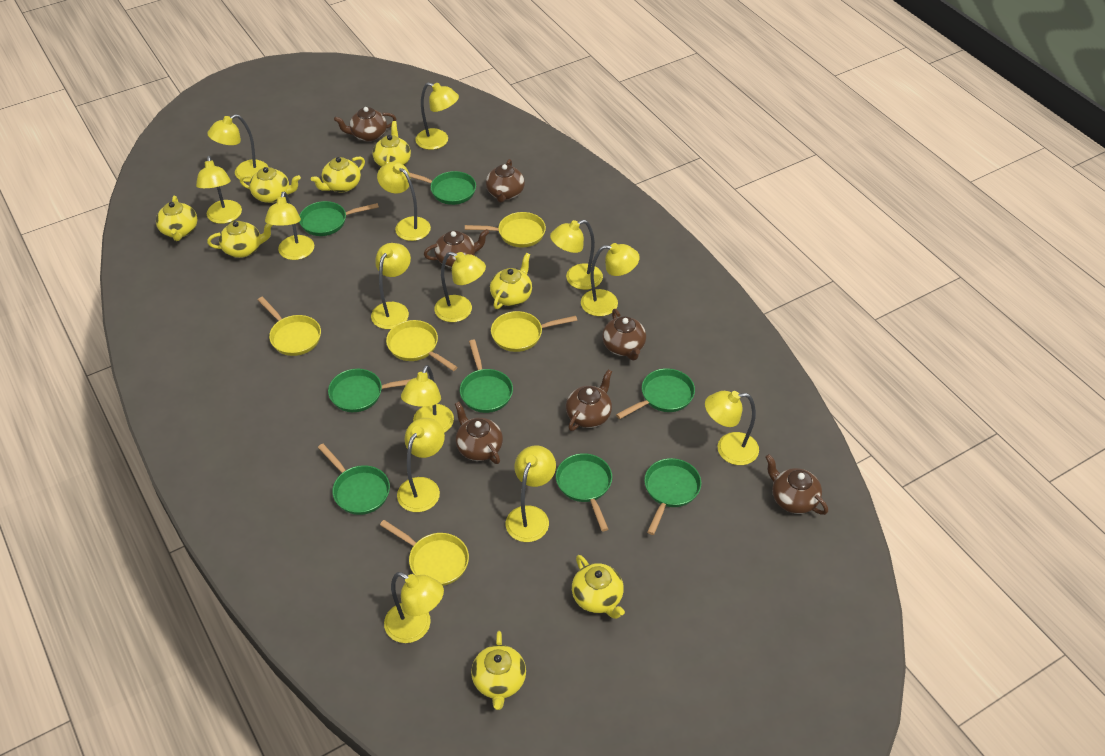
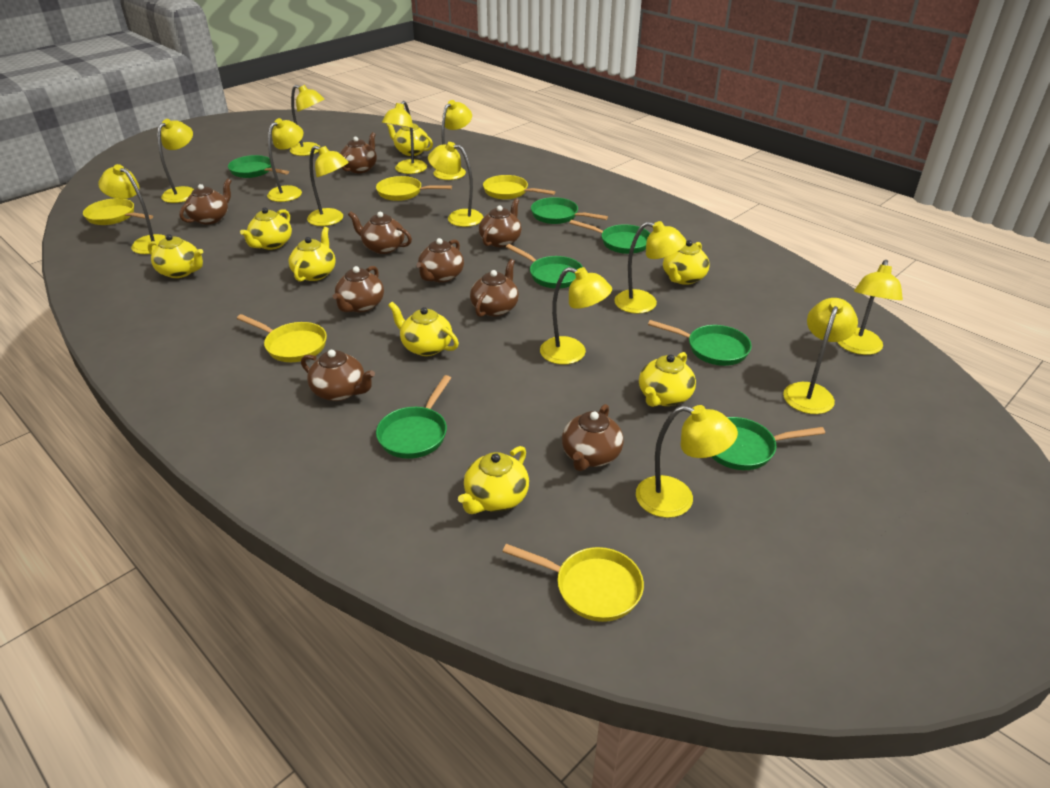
brown teapot: 7 -> 9
green pan: 8 -> 7
yellow lamp: 14 -> 13

